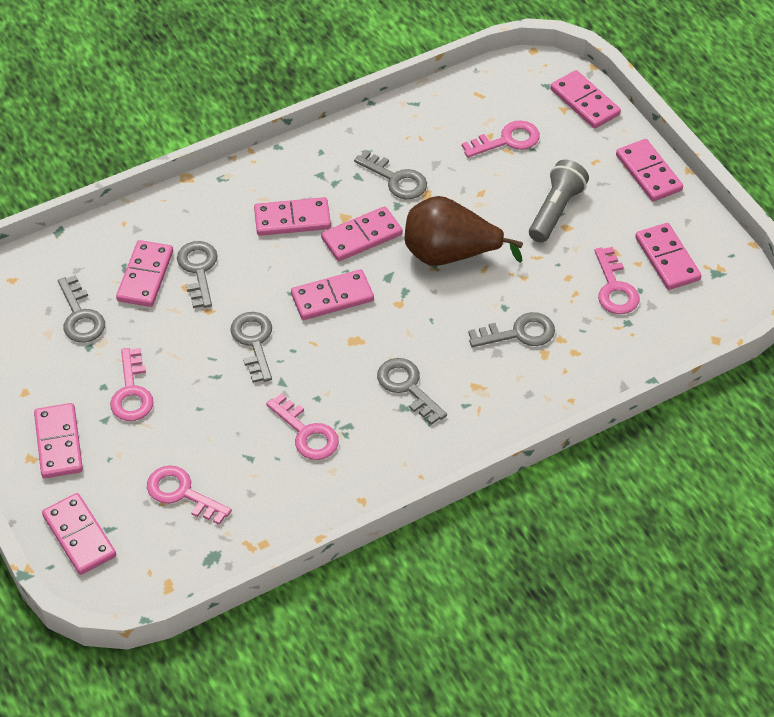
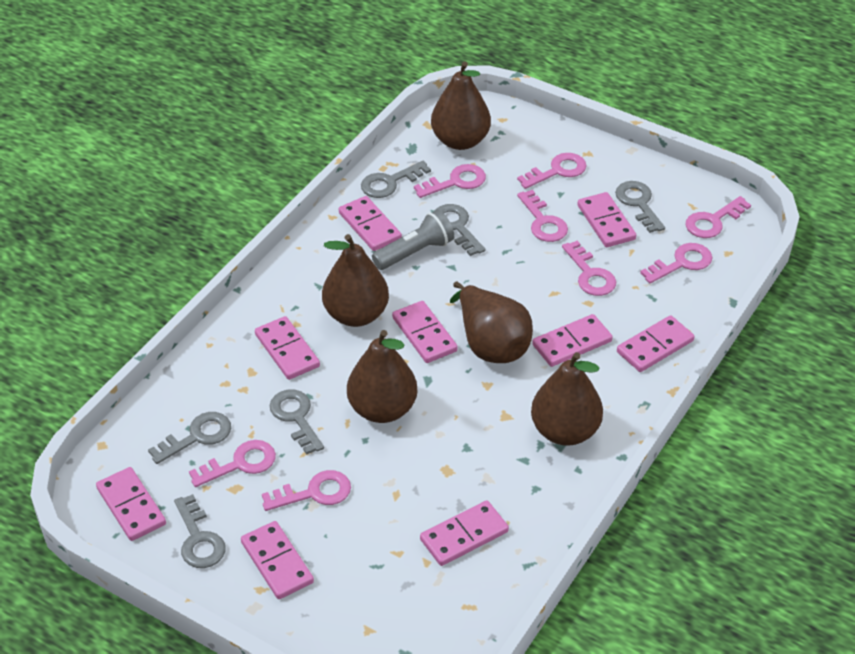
brown pear: 1 -> 5
pink key: 5 -> 8

